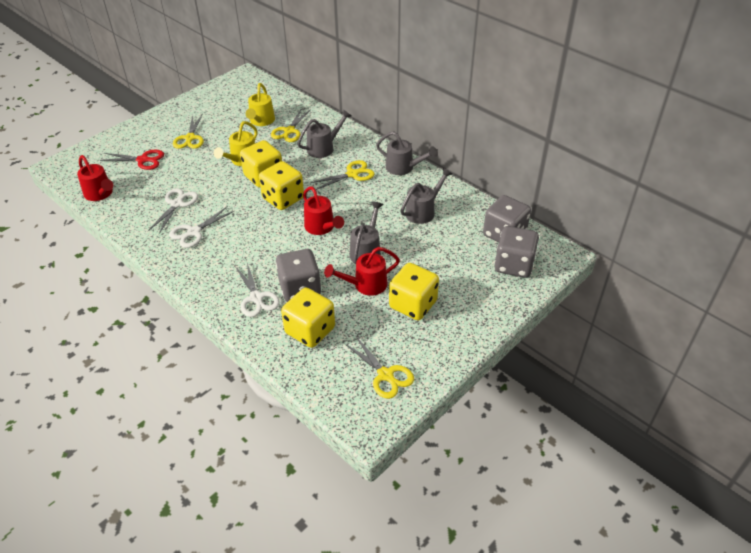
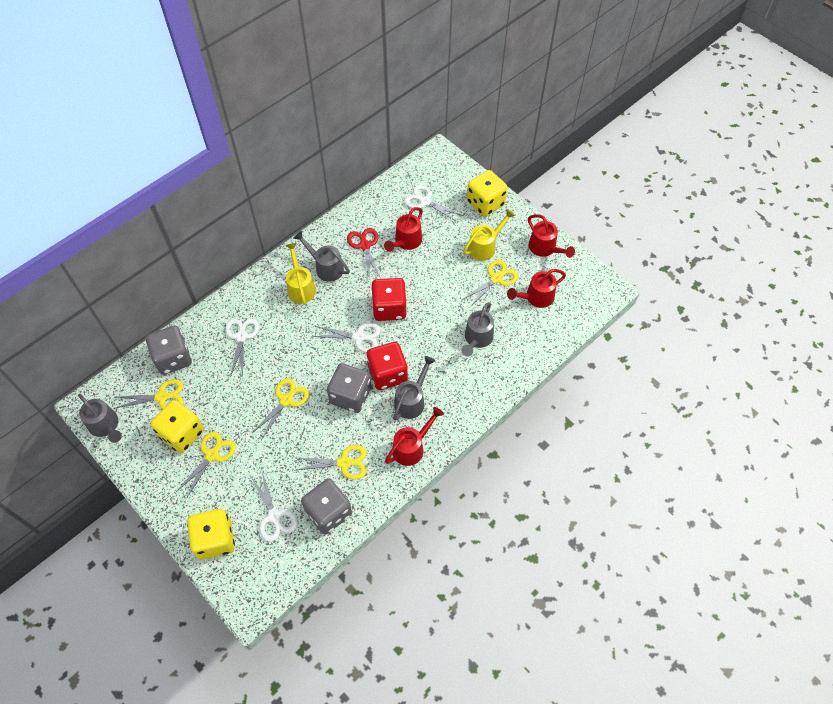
red dice: 0 -> 2
red watering can: 3 -> 4
white scissors: 3 -> 4
yellow dice: 4 -> 3
yellow scissors: 4 -> 5

